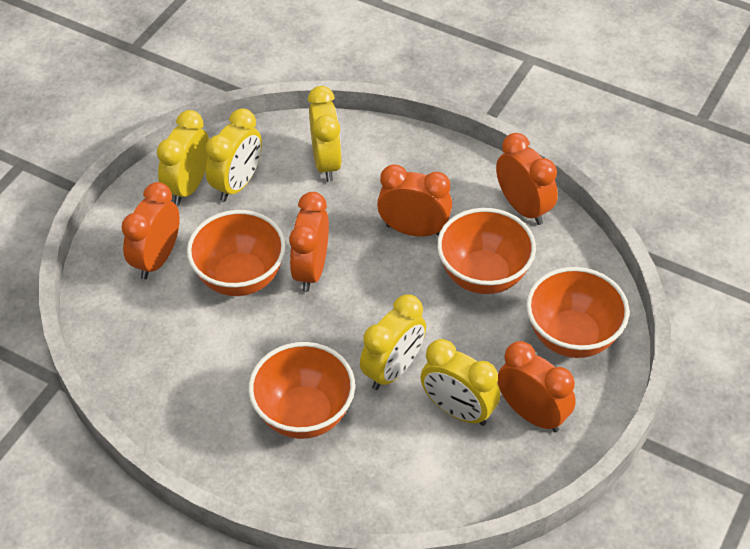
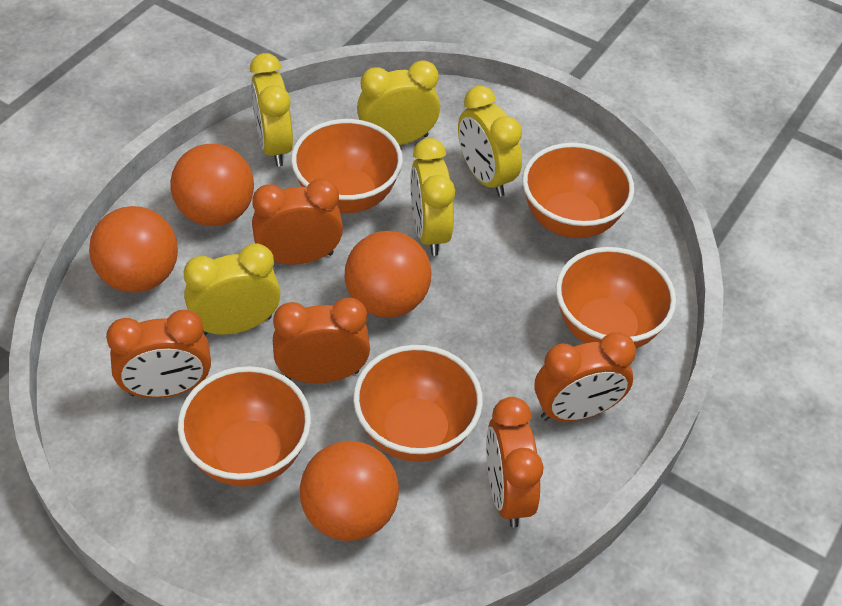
orange ball: 0 -> 4
orange bowl: 4 -> 5

